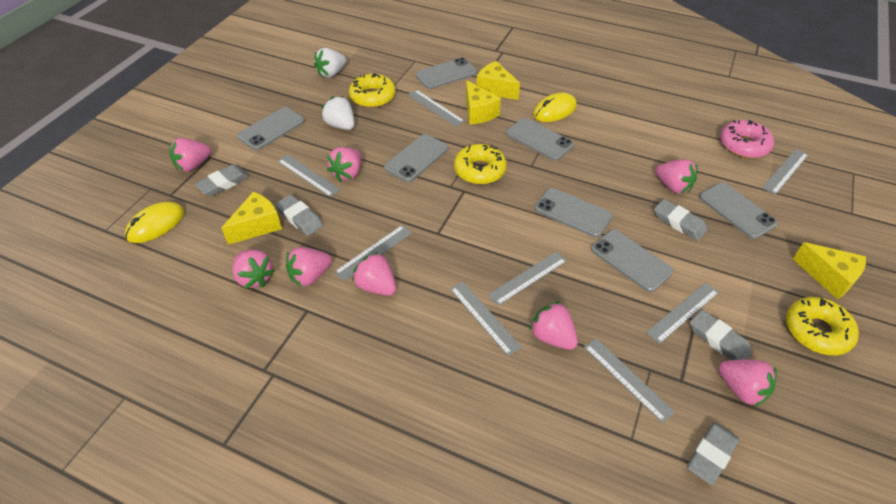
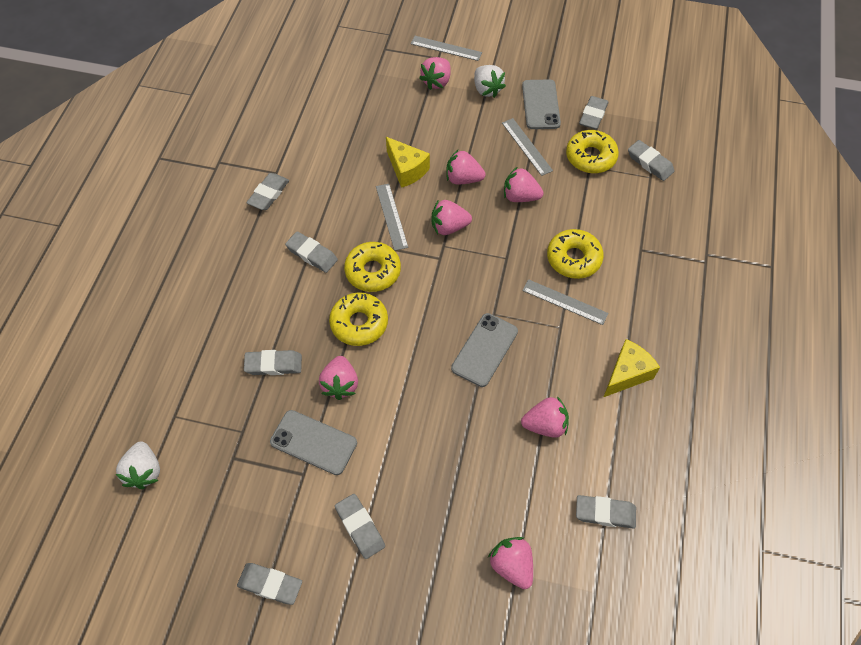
grey eraser: 5 -> 8
grey phone: 7 -> 3
grey ruler: 8 -> 4
pink donut: 1 -> 0
pink strawberry: 8 -> 7
yellow cheese: 4 -> 2
yellow donut: 3 -> 4
yellow mouse: 2 -> 0

